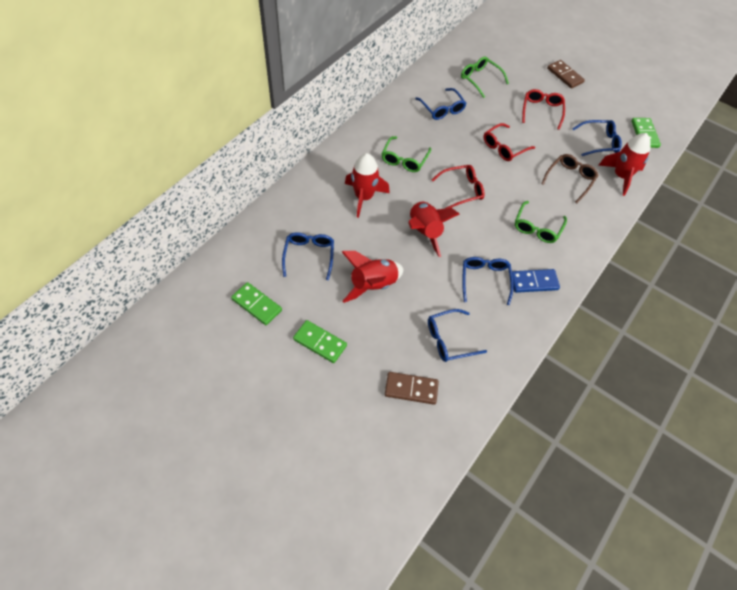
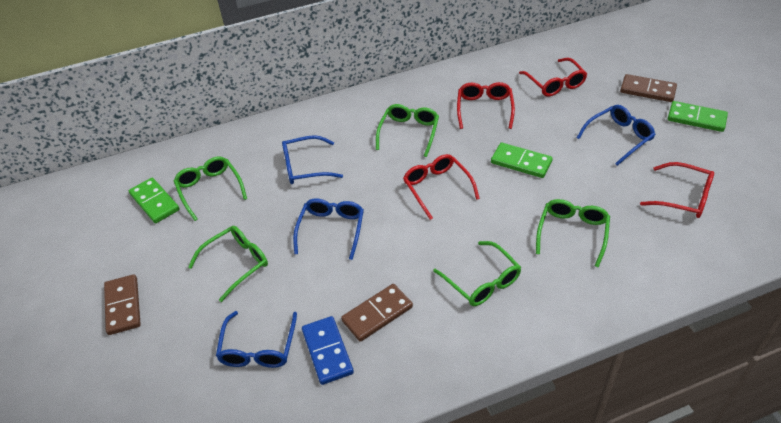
blue glasses: 5 -> 4
brown domino: 2 -> 3
brown glasses: 1 -> 0
green glasses: 3 -> 5
red glasses: 3 -> 4
red rocket: 4 -> 0

